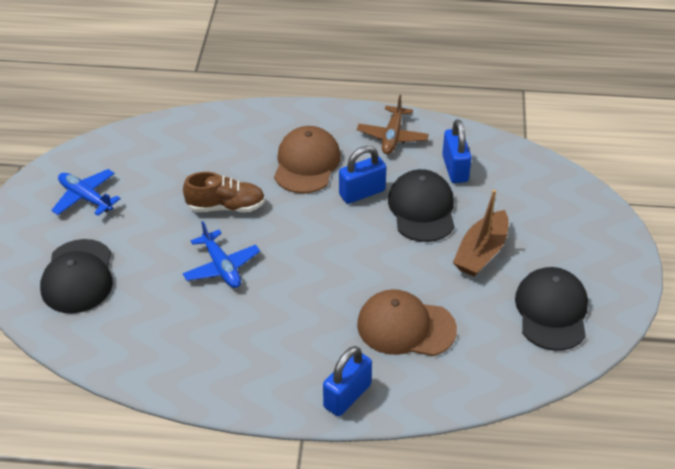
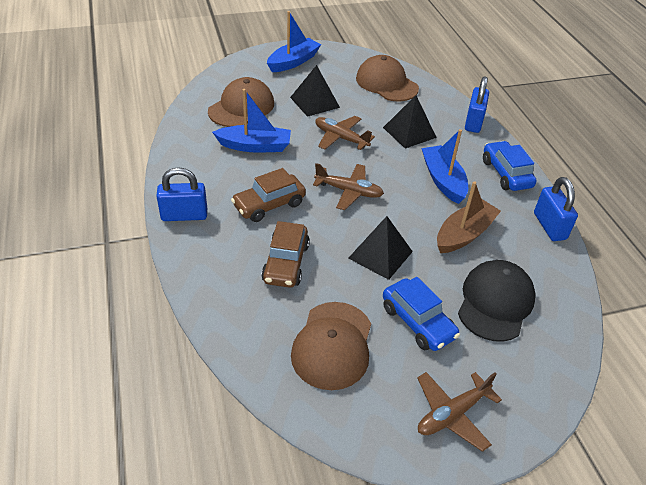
black cap: 3 -> 1
black pyramid: 0 -> 3
blue boat: 0 -> 3
blue car: 0 -> 2
blue plane: 2 -> 0
brown cap: 2 -> 3
brown car: 0 -> 2
brown plane: 1 -> 3
brown shoe: 1 -> 0

